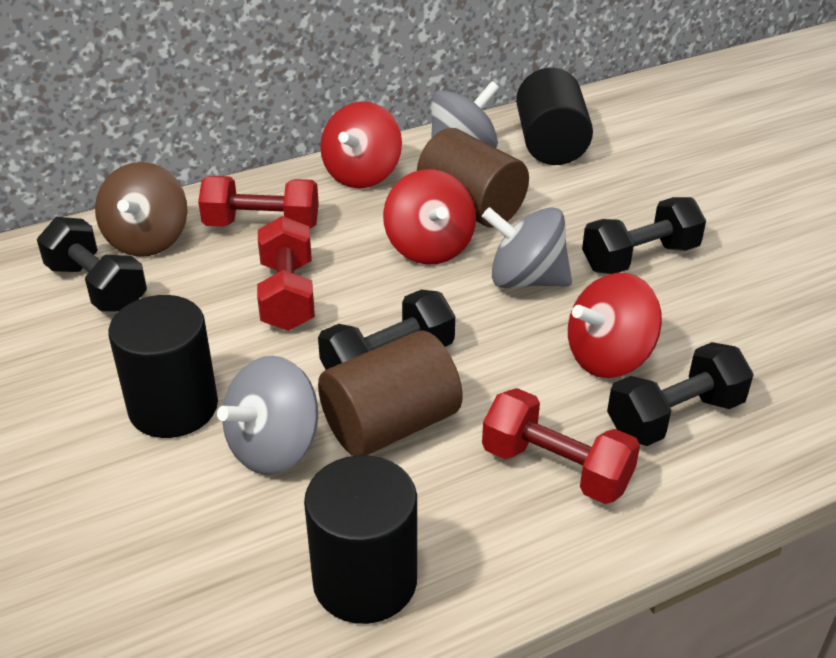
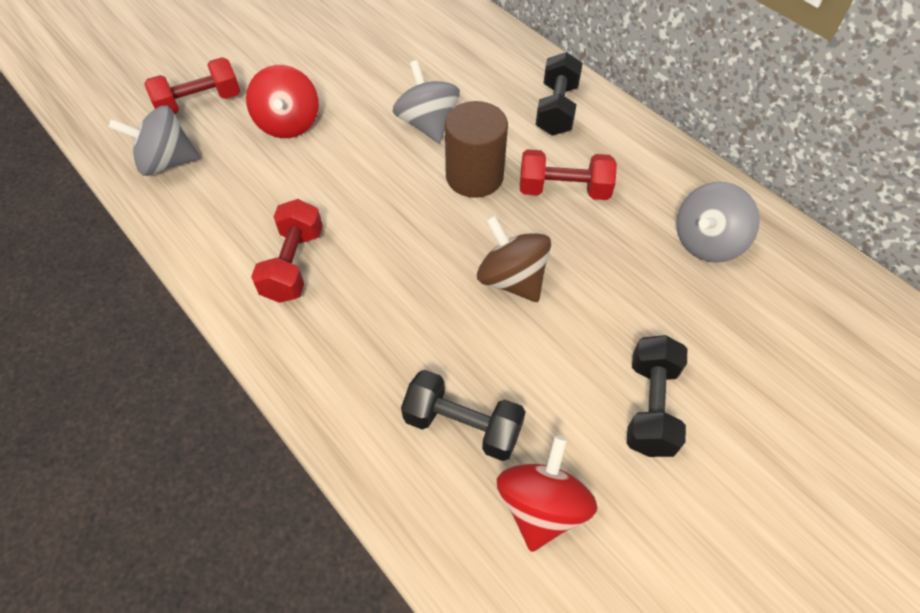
black cylinder: 3 -> 0
black dumbbell: 4 -> 3
brown cylinder: 2 -> 1
red spinning top: 3 -> 2

